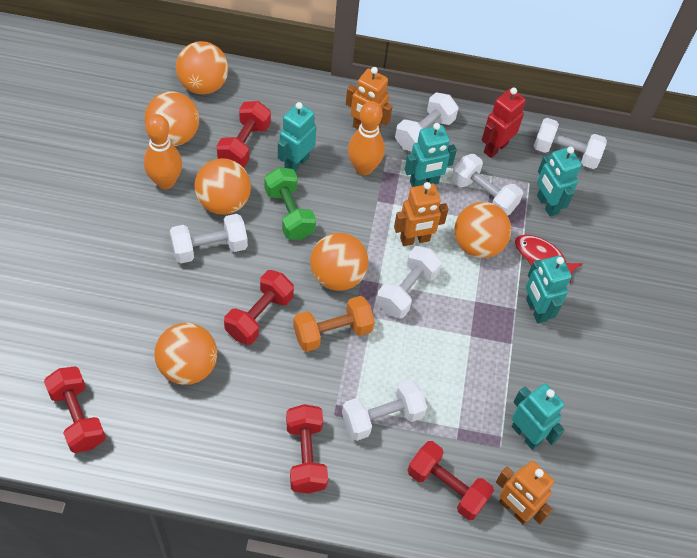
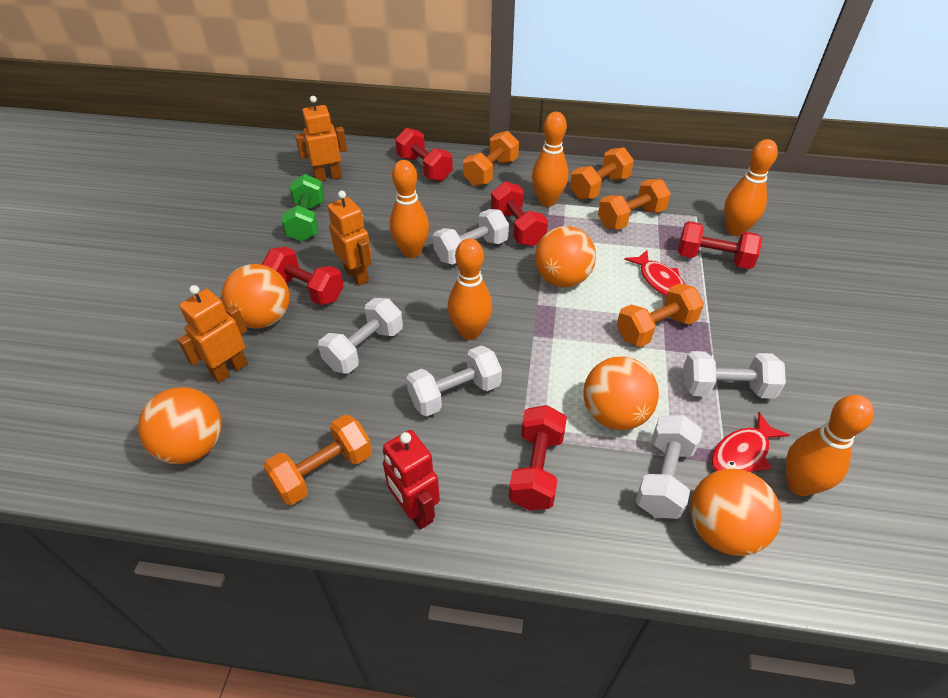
orange ball: 6 -> 5
orange bowling pin: 2 -> 5
orange dumbbell: 1 -> 5
red fish: 1 -> 2
turquoise robot: 5 -> 0
white dumbbell: 6 -> 5

